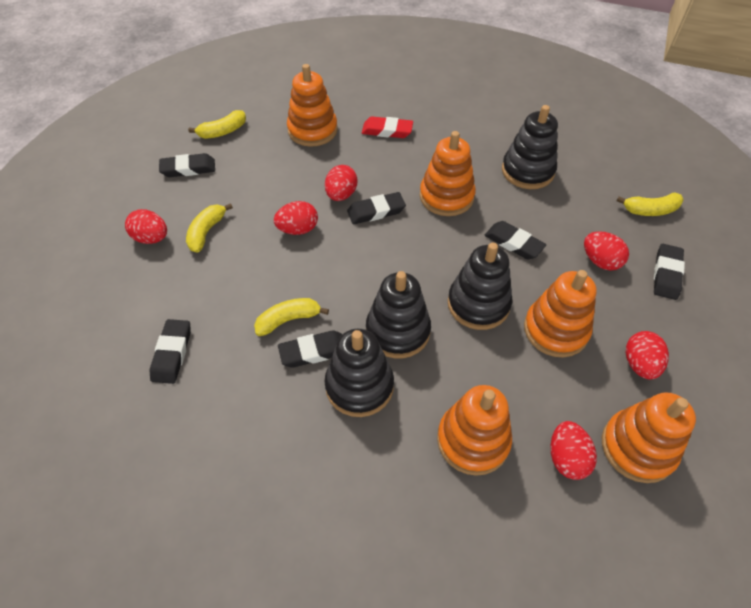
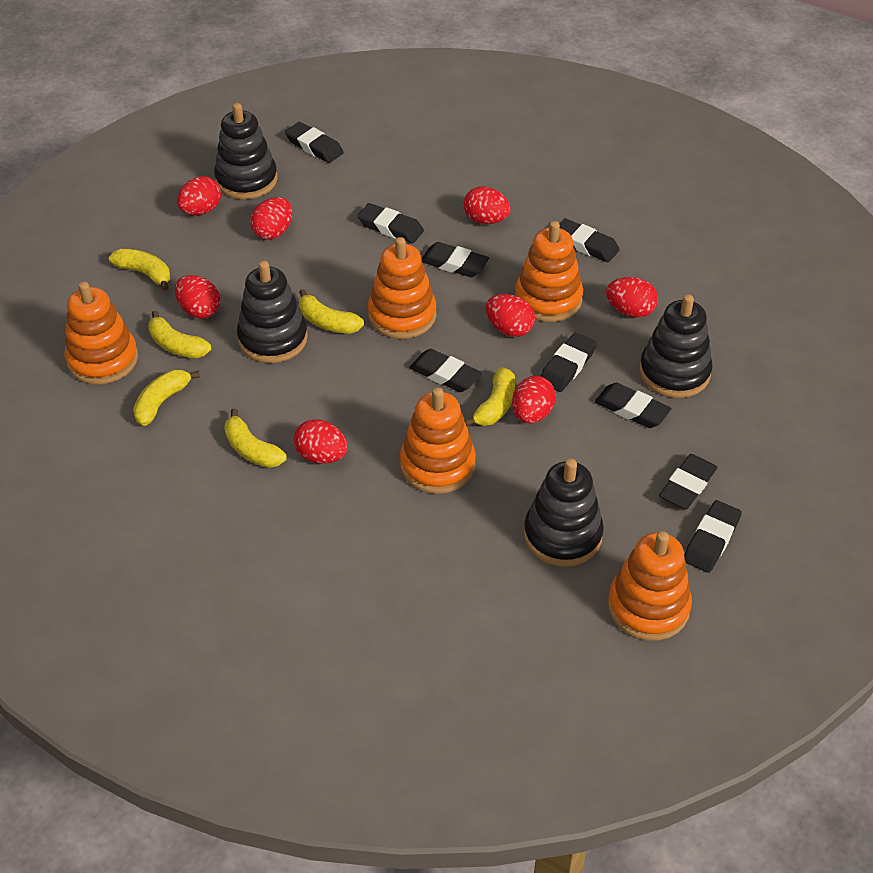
black eraser: 6 -> 9
red egg: 6 -> 8
red eraser: 1 -> 0
yellow banana: 4 -> 6

